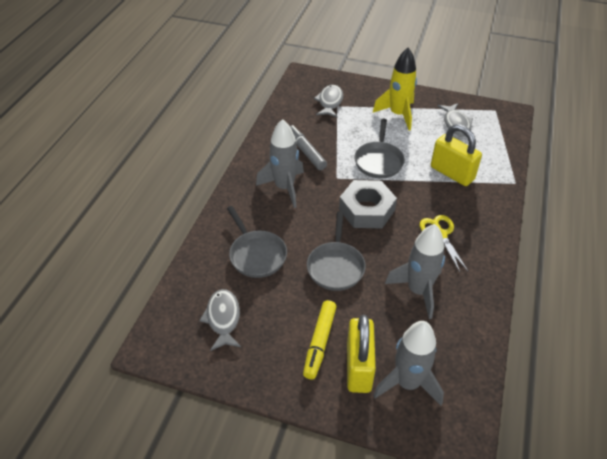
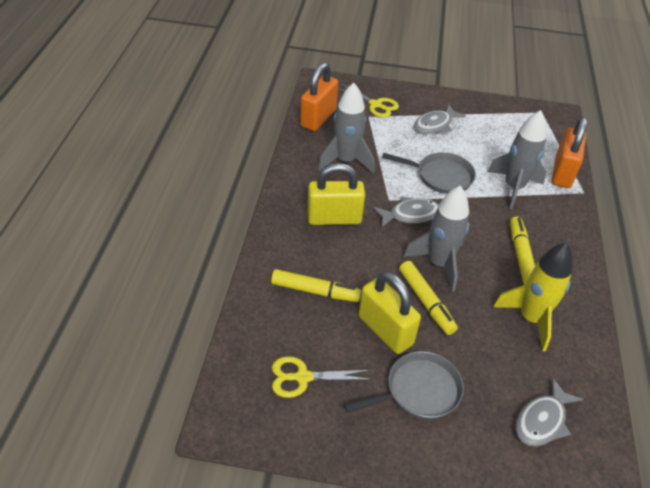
grey marker: 1 -> 0
grey nut: 1 -> 0
grey pan: 3 -> 2
orange padlock: 0 -> 2
yellow marker: 1 -> 3
yellow scissors: 1 -> 2

